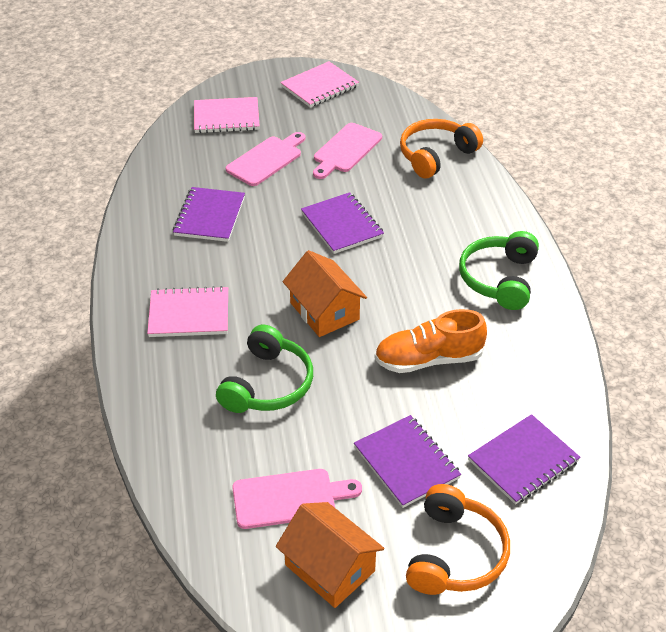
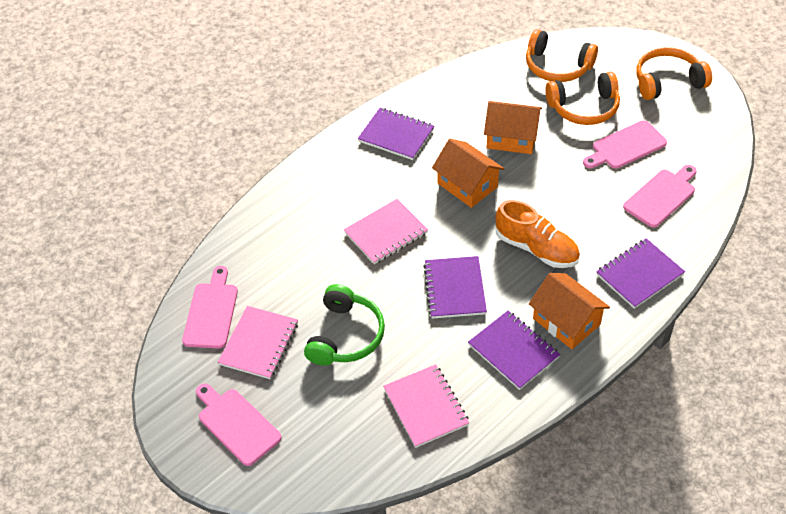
green headphones: 2 -> 1
orange headphones: 2 -> 3
orange house: 2 -> 3
pink cutting board: 3 -> 4

